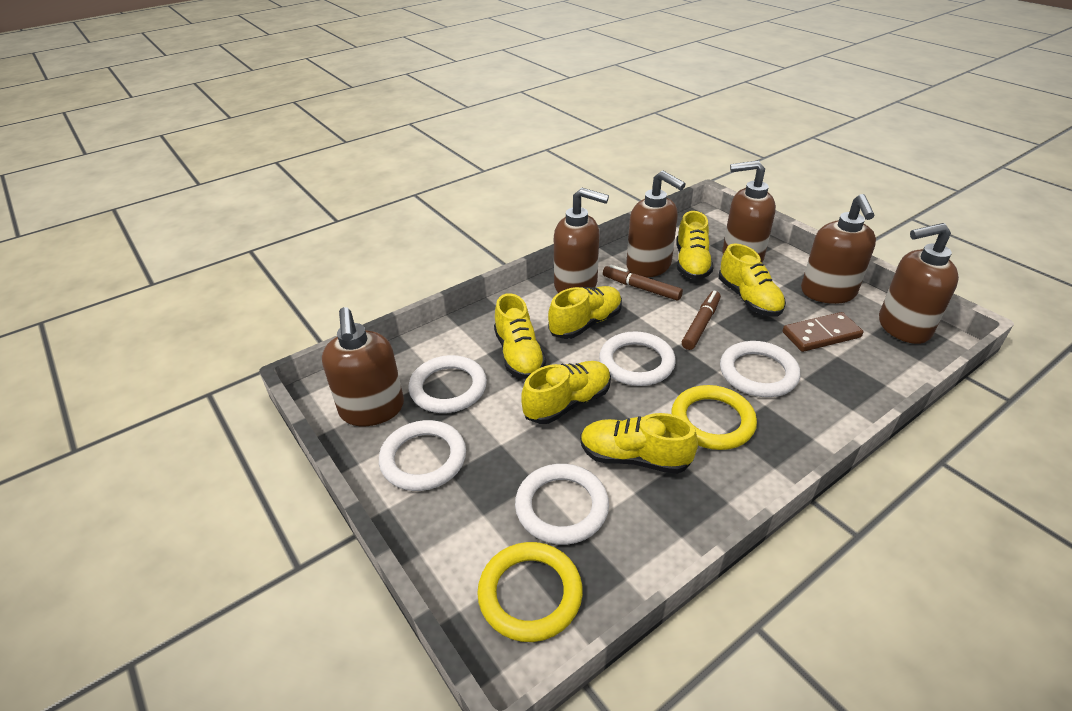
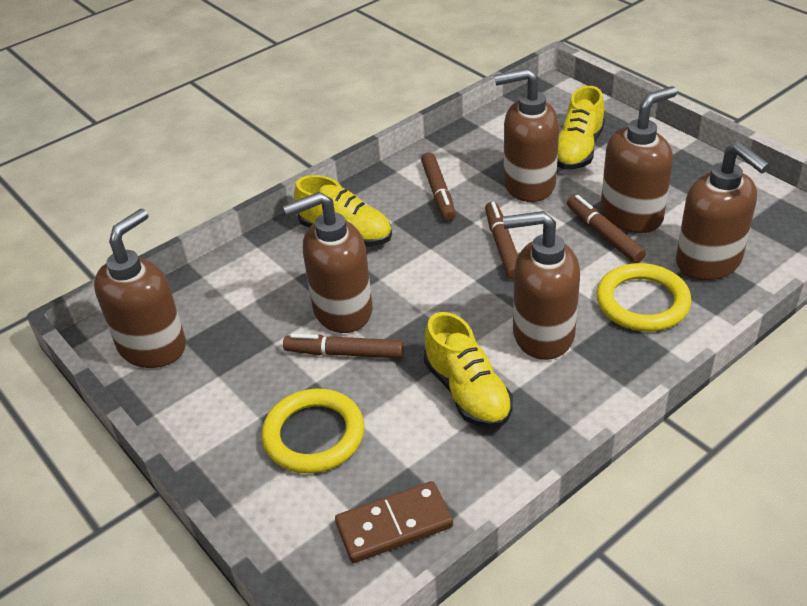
brown marker: 2 -> 4
white ring: 5 -> 0
yellow shoe: 6 -> 3

